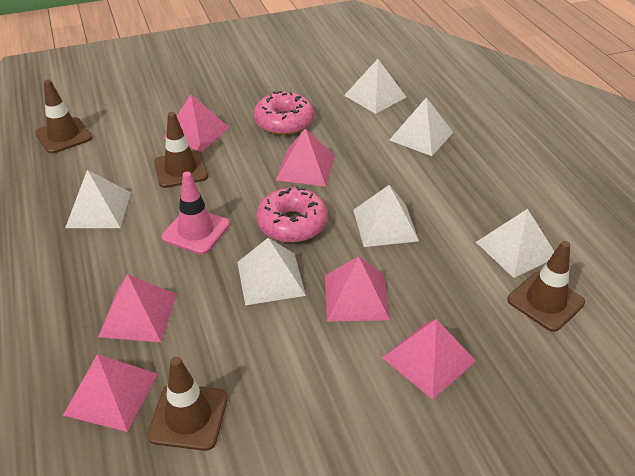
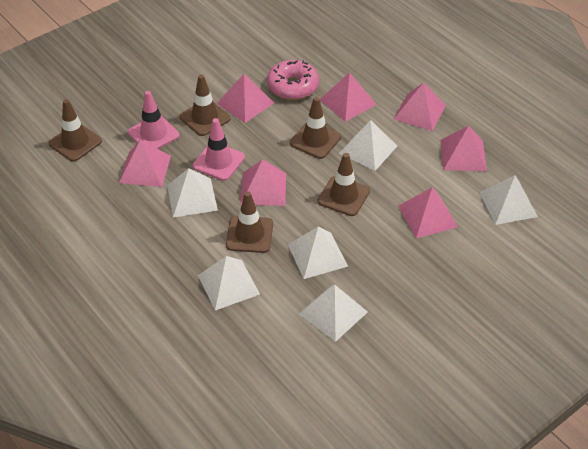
brown traffic cone: 4 -> 5
pink donut: 2 -> 1
pink pyramid: 6 -> 7
pink traffic cone: 1 -> 2

